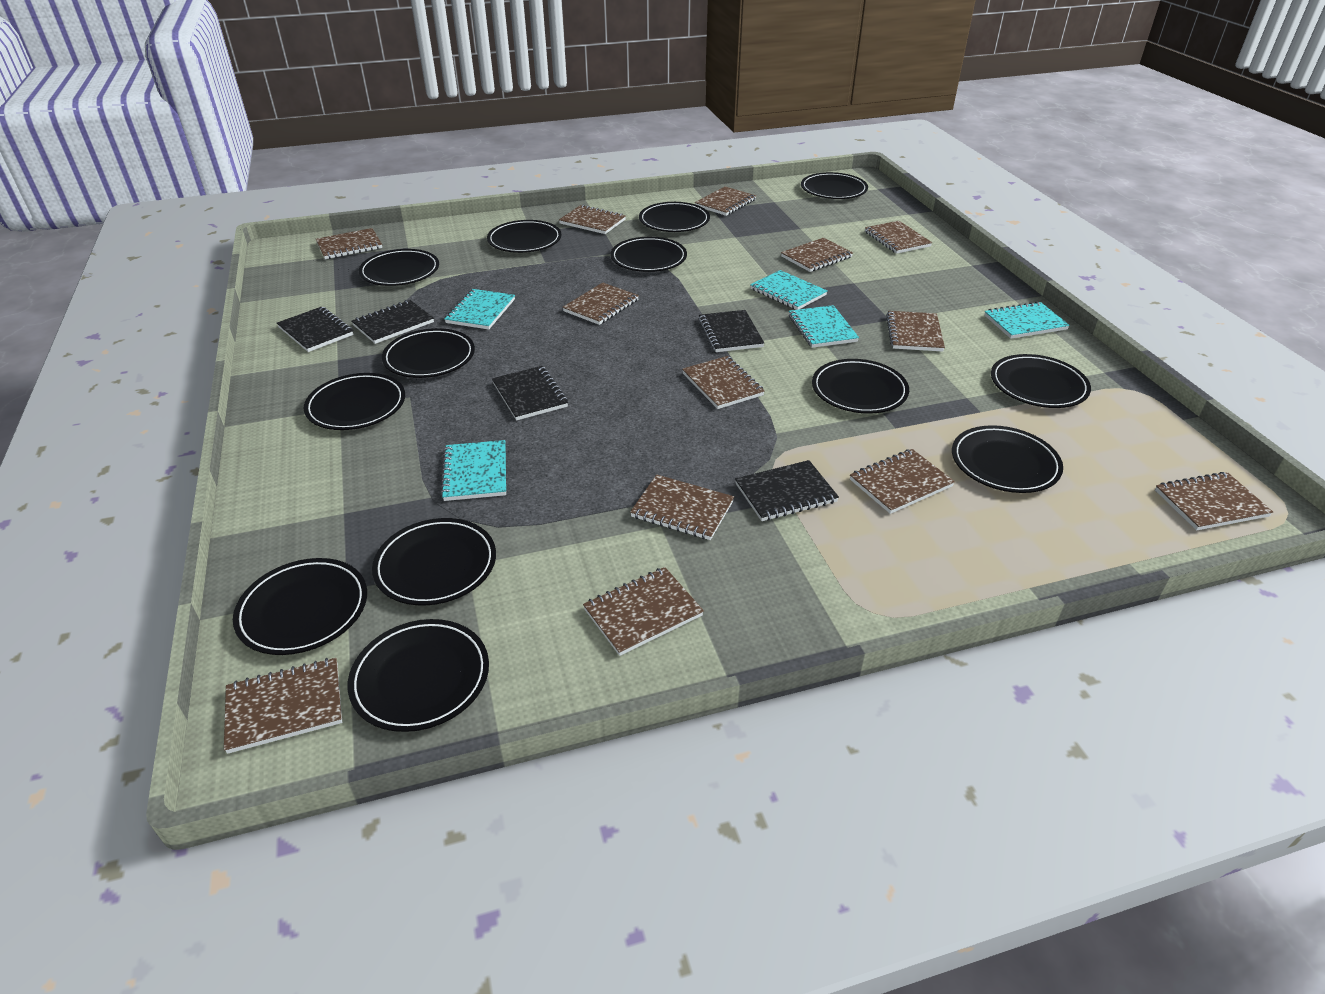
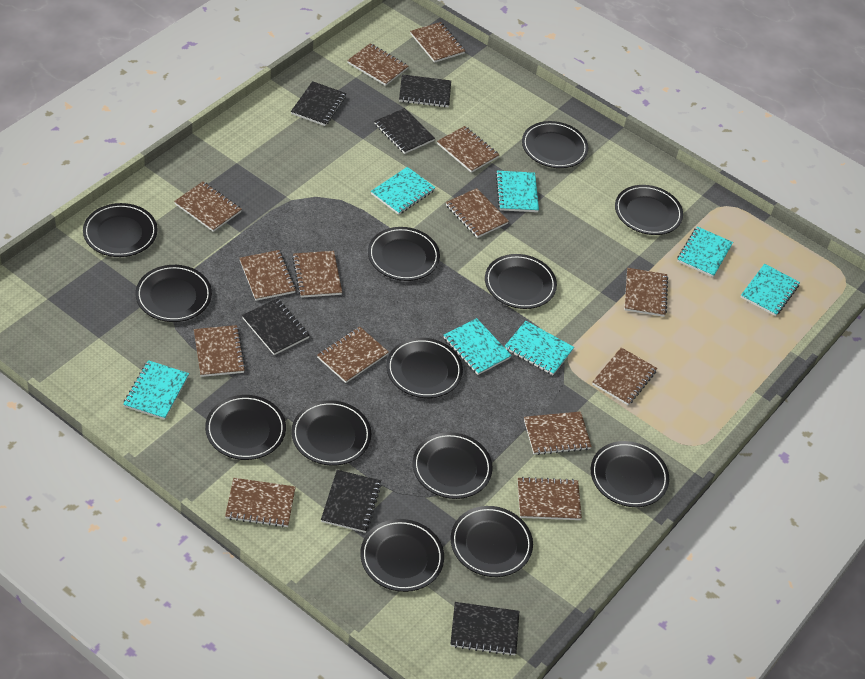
black notebook: 5 -> 6
brown notebook: 13 -> 14
turquoise notebook: 5 -> 7

